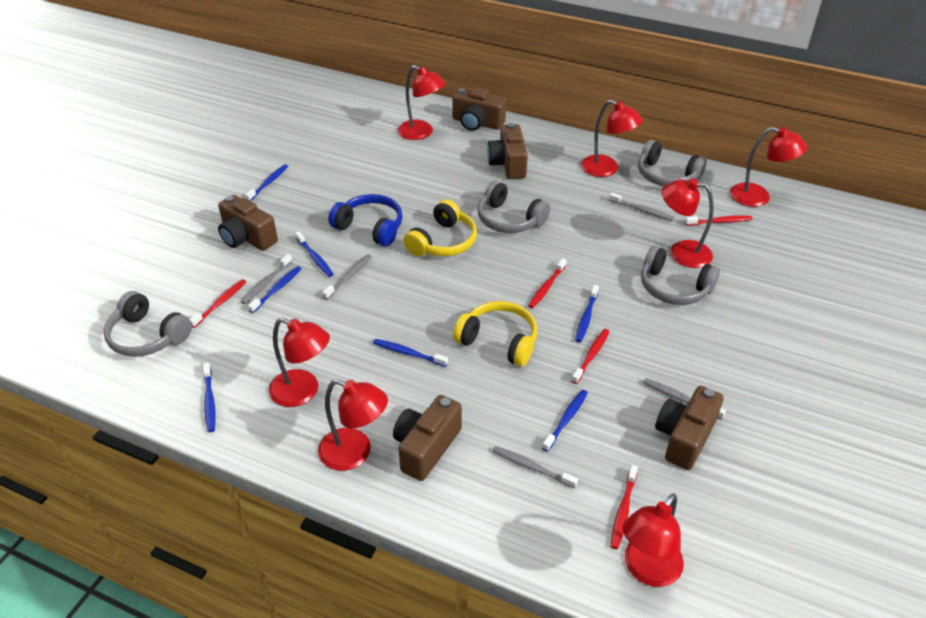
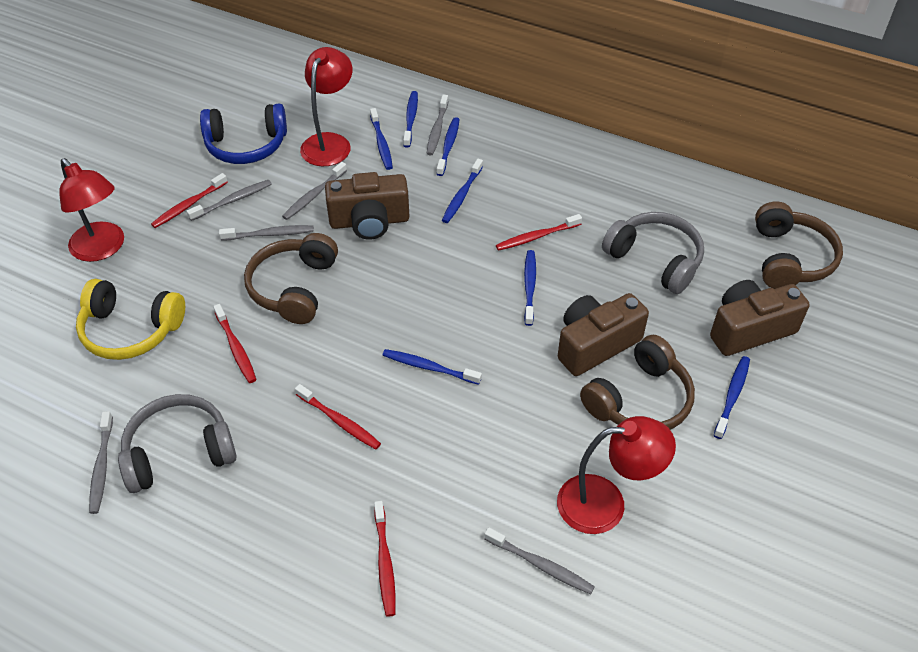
brown camera: 5 -> 3
brown headphones: 0 -> 3
grey headphones: 4 -> 2
grey toothbrush: 5 -> 6
red lamp: 7 -> 3
yellow headphones: 2 -> 1

